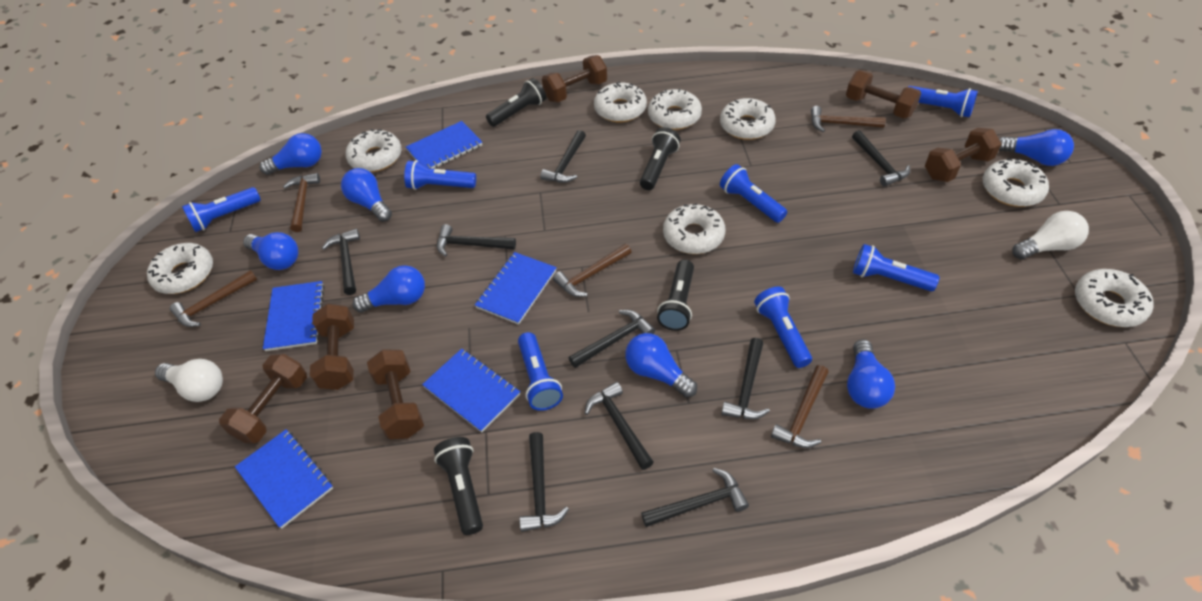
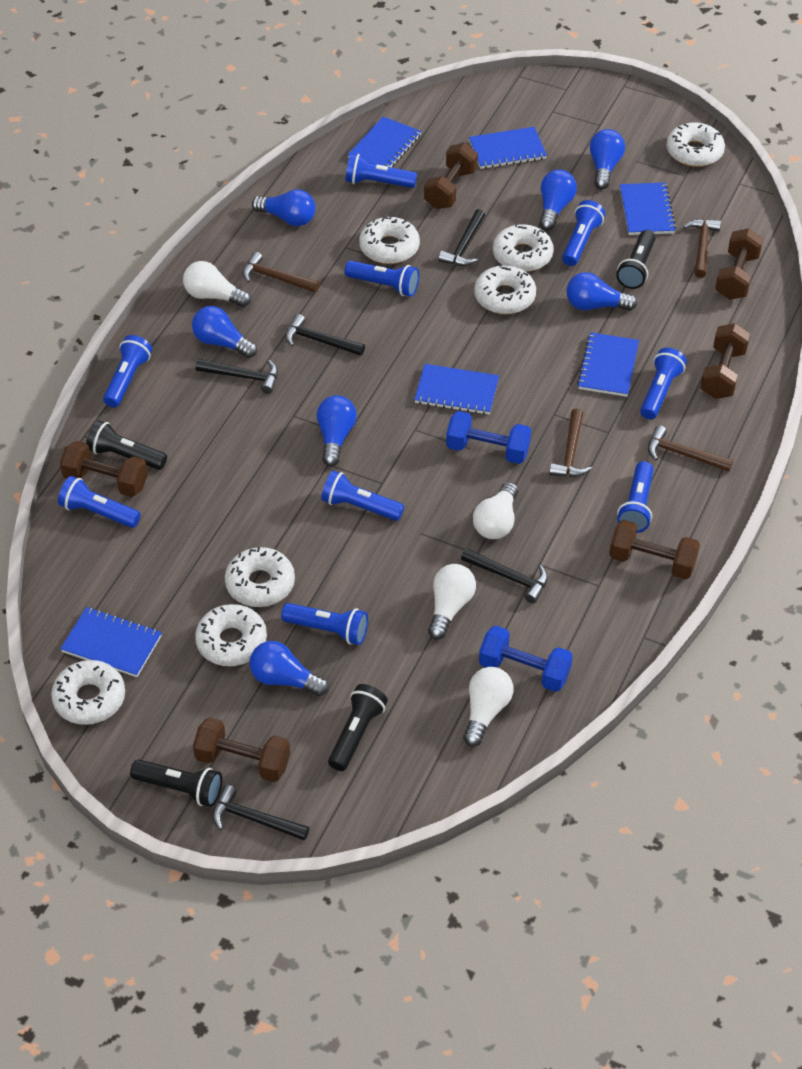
black hammer: 9 -> 5
blue dumbbell: 0 -> 2
blue flashlight: 7 -> 9
blue notebook: 5 -> 6
brown hammer: 5 -> 4
white donut: 8 -> 7
white light bulb: 2 -> 4

